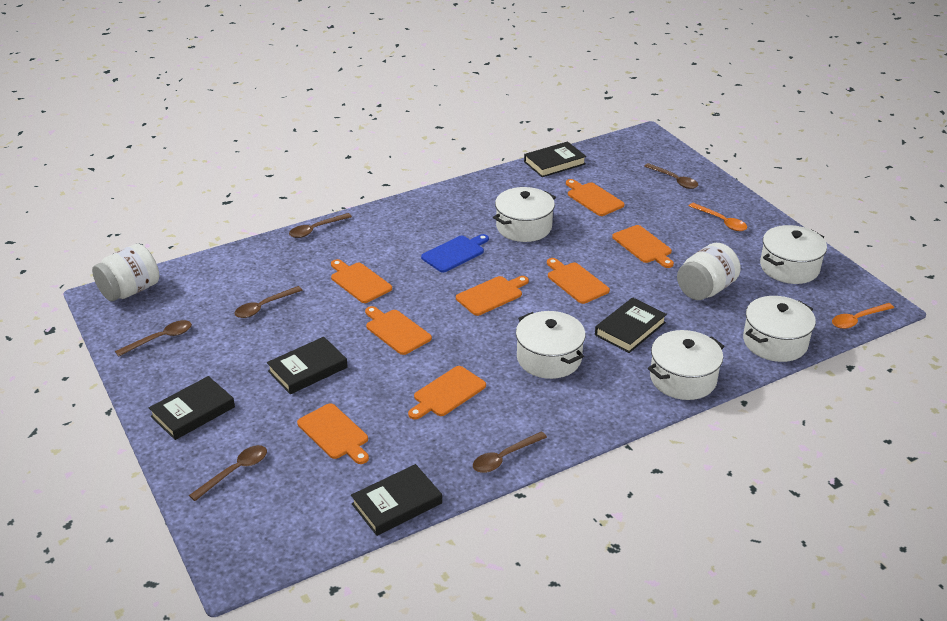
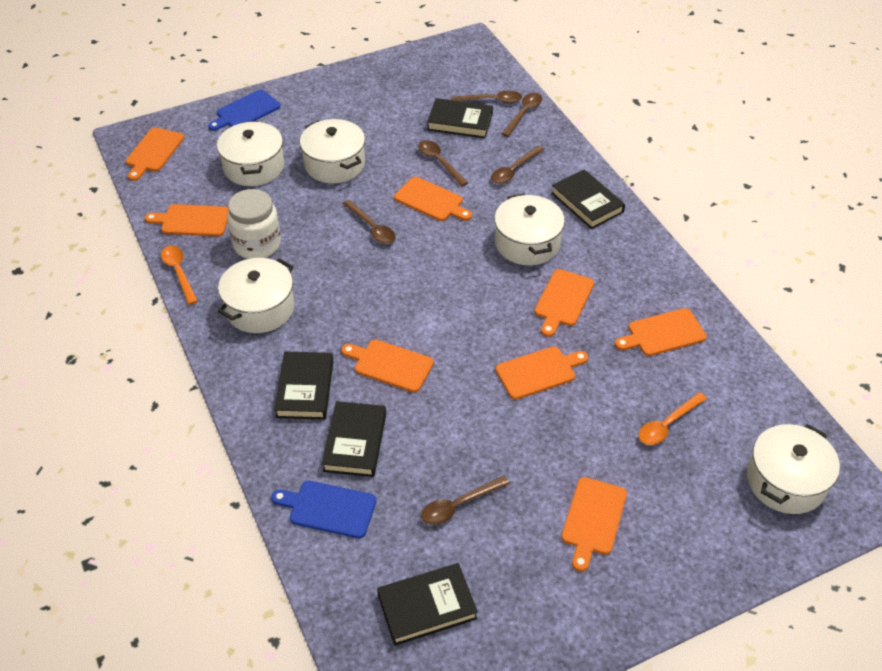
blue cutting board: 1 -> 2
white jar: 2 -> 1

